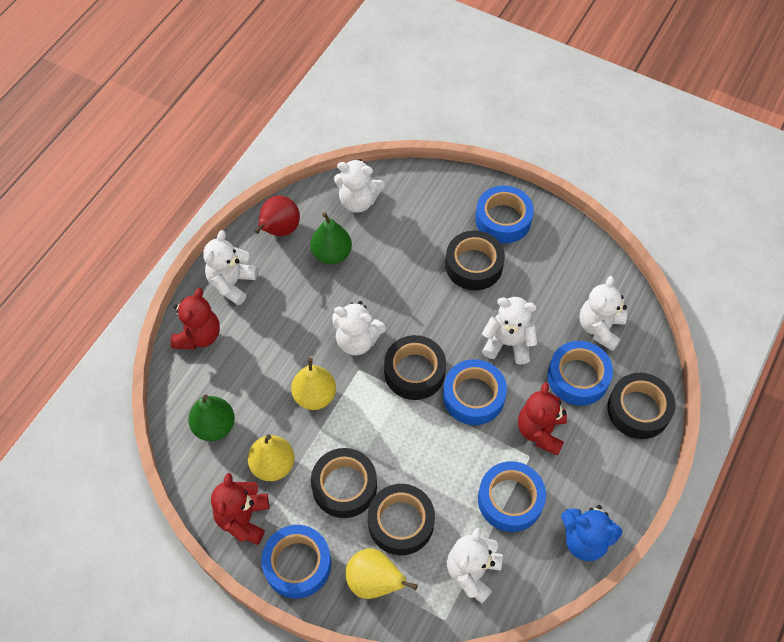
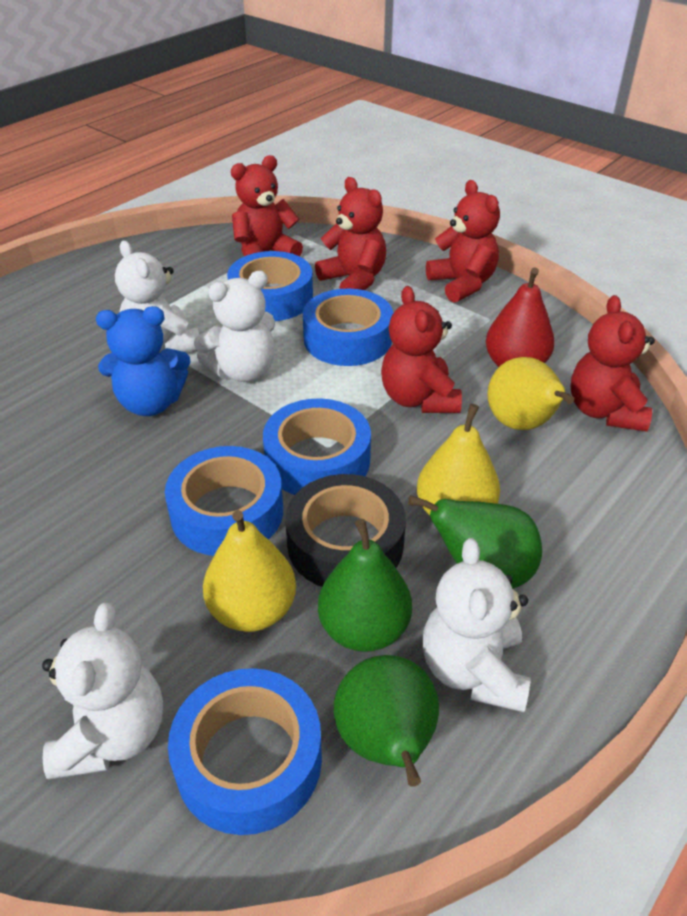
black tape: 5 -> 1
green pear: 2 -> 3
red teddy bear: 3 -> 5
white teddy bear: 6 -> 4

